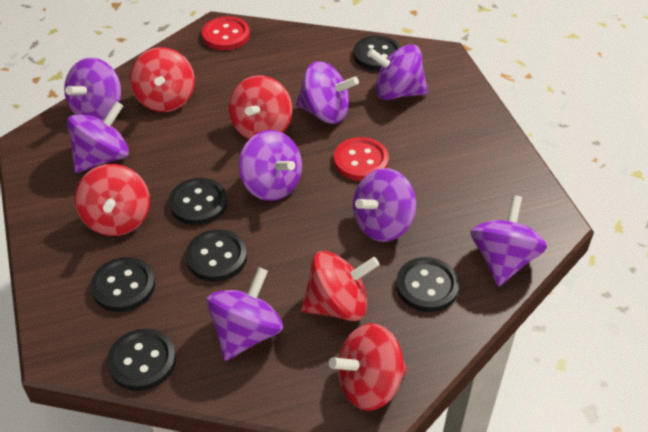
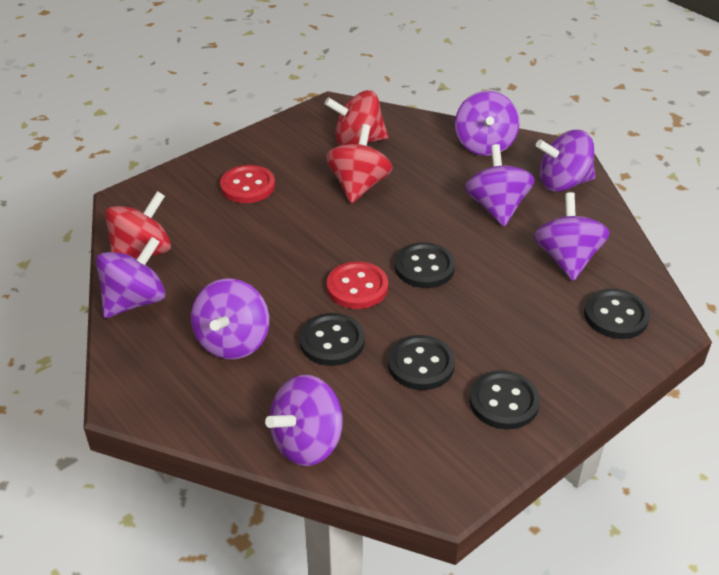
black button: 6 -> 5
purple spinning top: 8 -> 7
red spinning top: 5 -> 3

